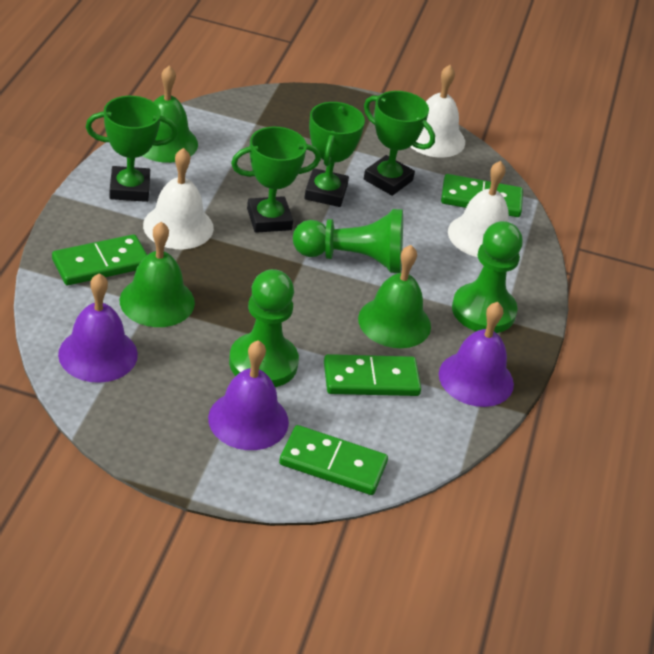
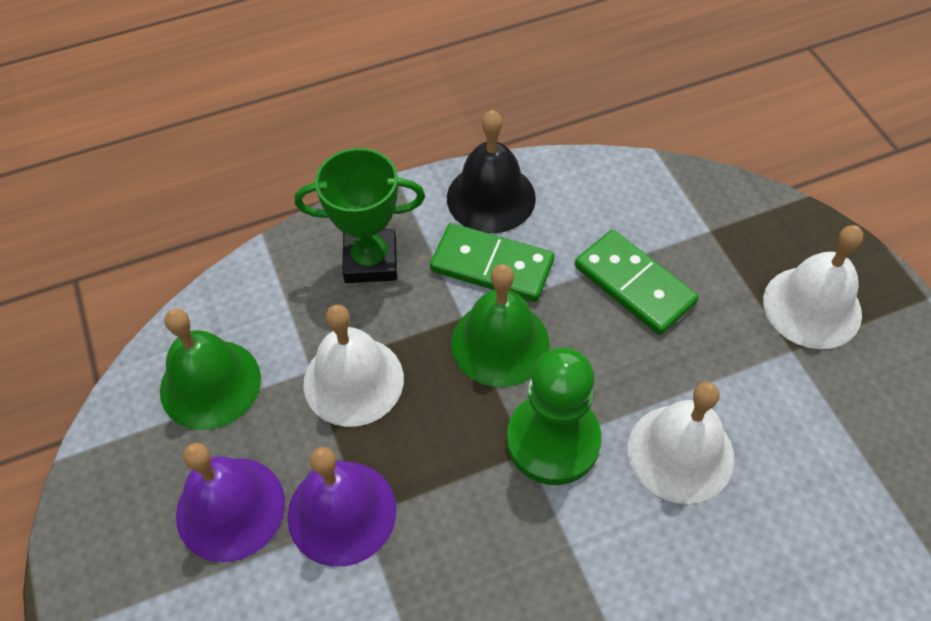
black bell: 0 -> 1
green bell: 3 -> 2
green domino: 4 -> 2
green pawn: 3 -> 1
green trophy: 4 -> 1
purple bell: 3 -> 2

